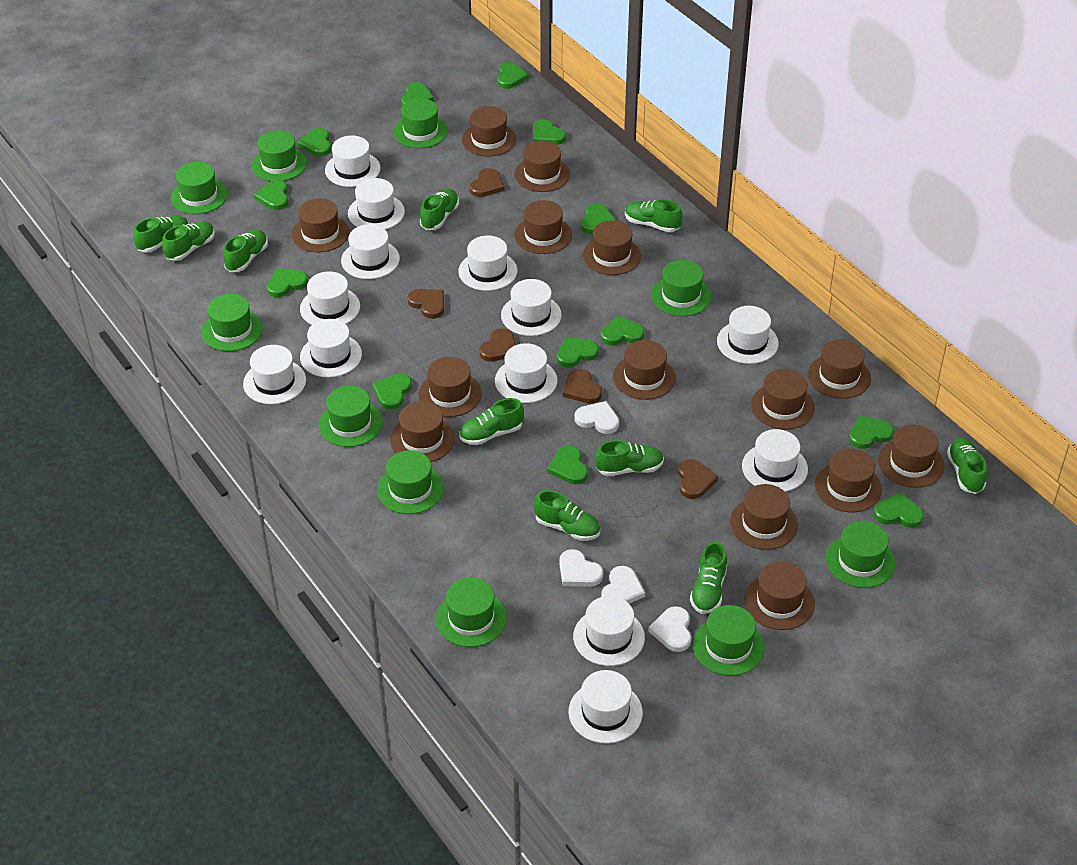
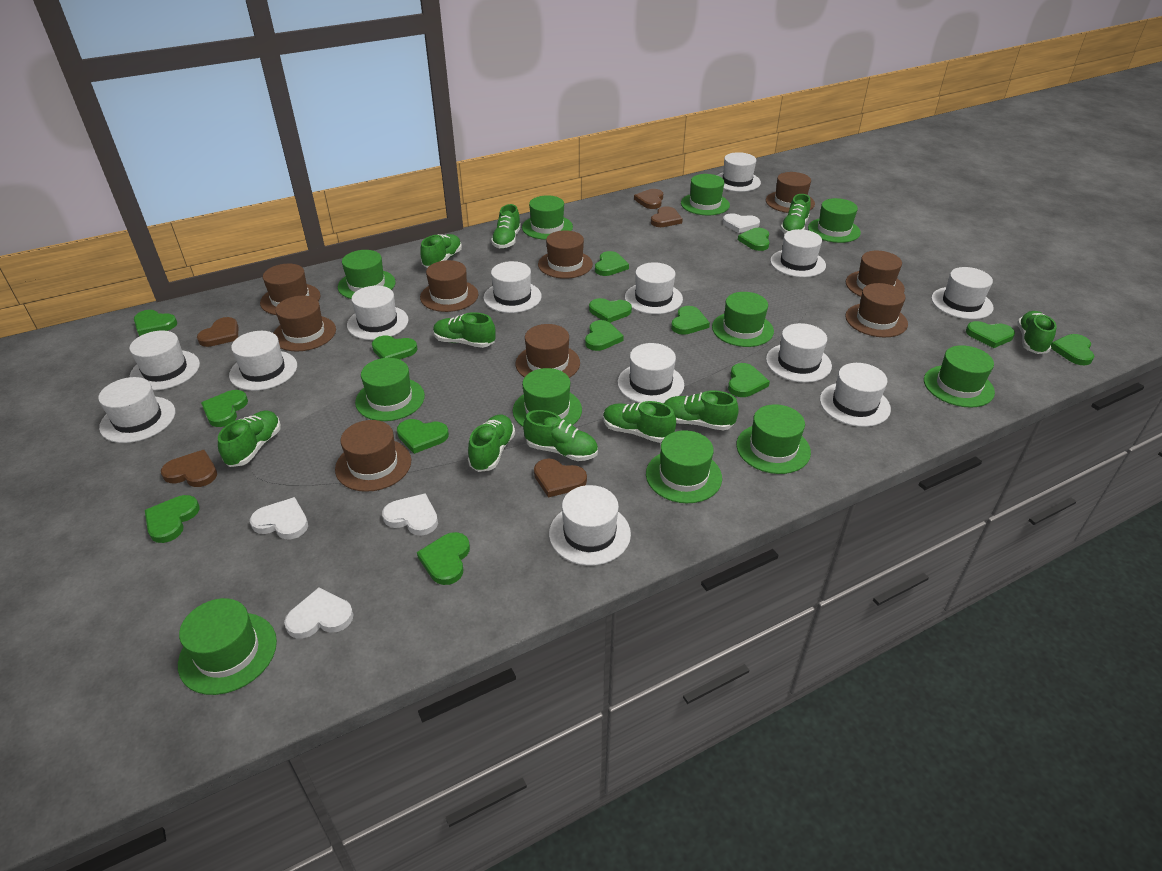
brown hat: 14 -> 9
green hat: 10 -> 11
green heart: 13 -> 14

